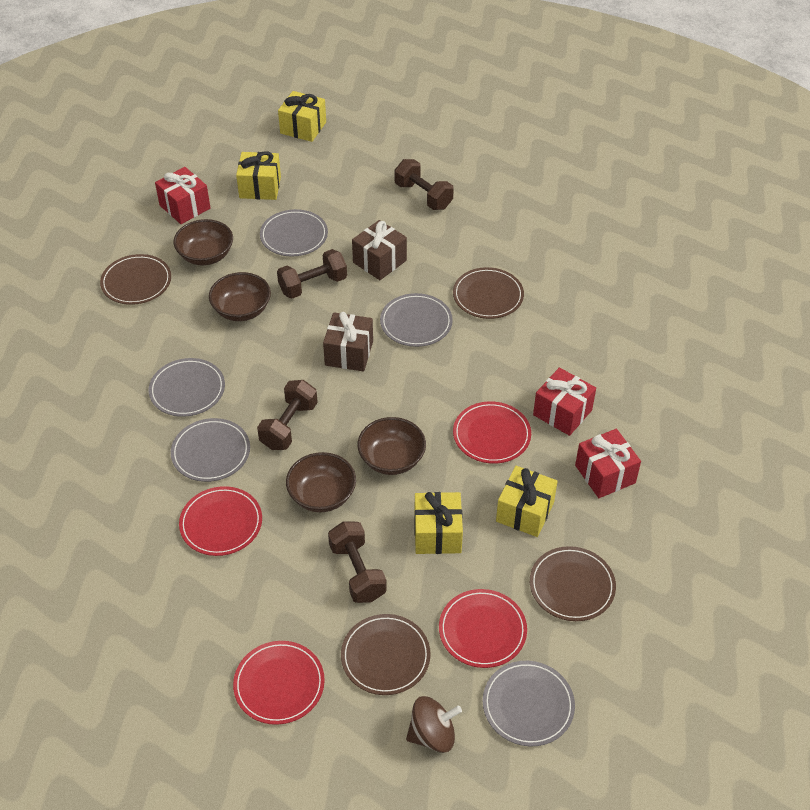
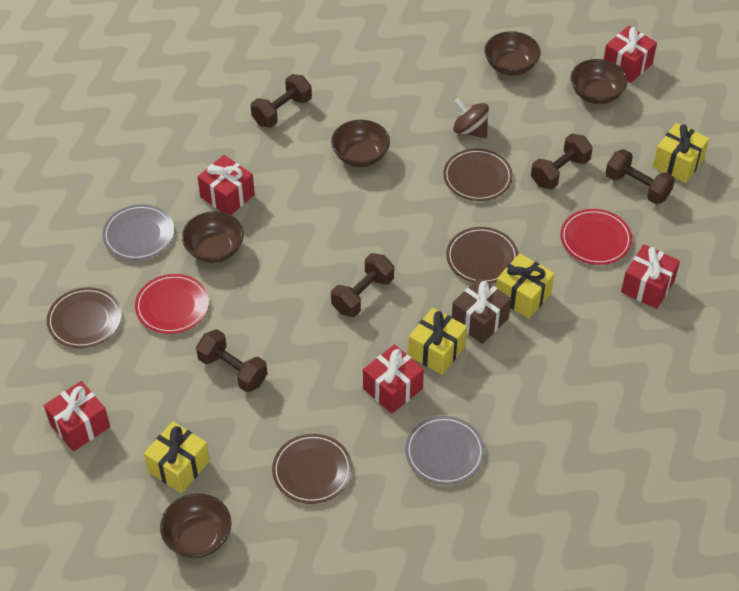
brown bowl: 4 -> 5
brown dumbbell: 4 -> 5
brown gift: 2 -> 1
grey plate: 5 -> 2
red gift: 3 -> 5
red plate: 4 -> 2

